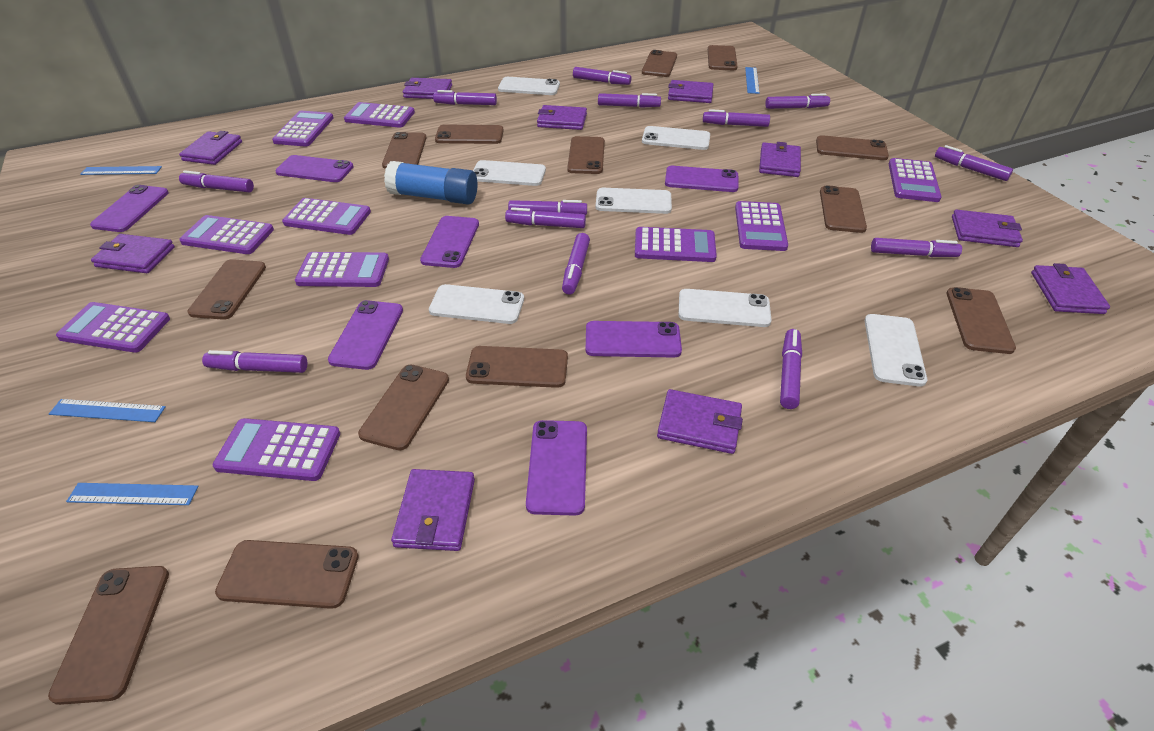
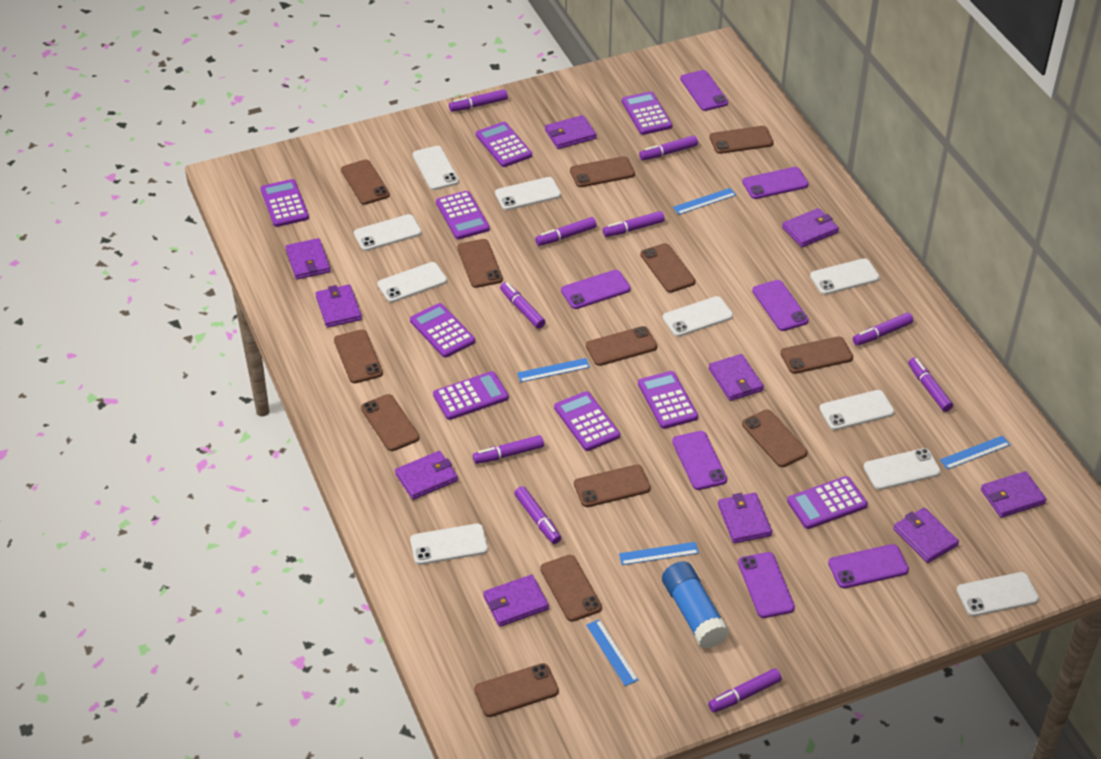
blue ruler: 4 -> 5
purple calculator: 10 -> 9
purple marker: 13 -> 10
white phone: 7 -> 10

